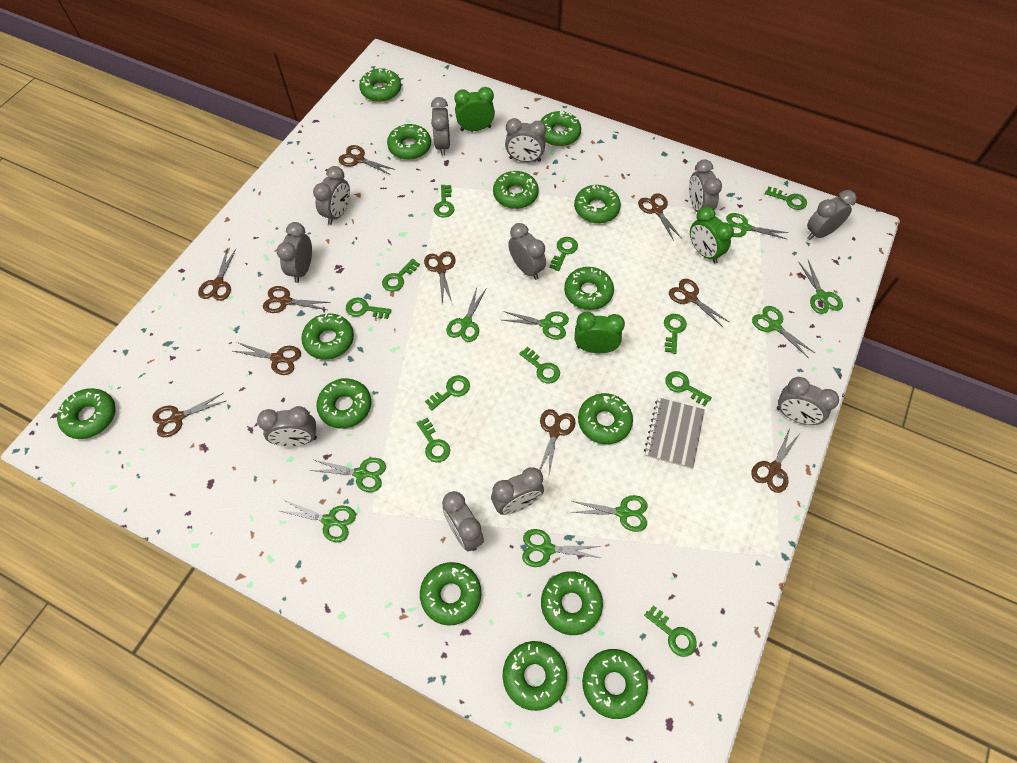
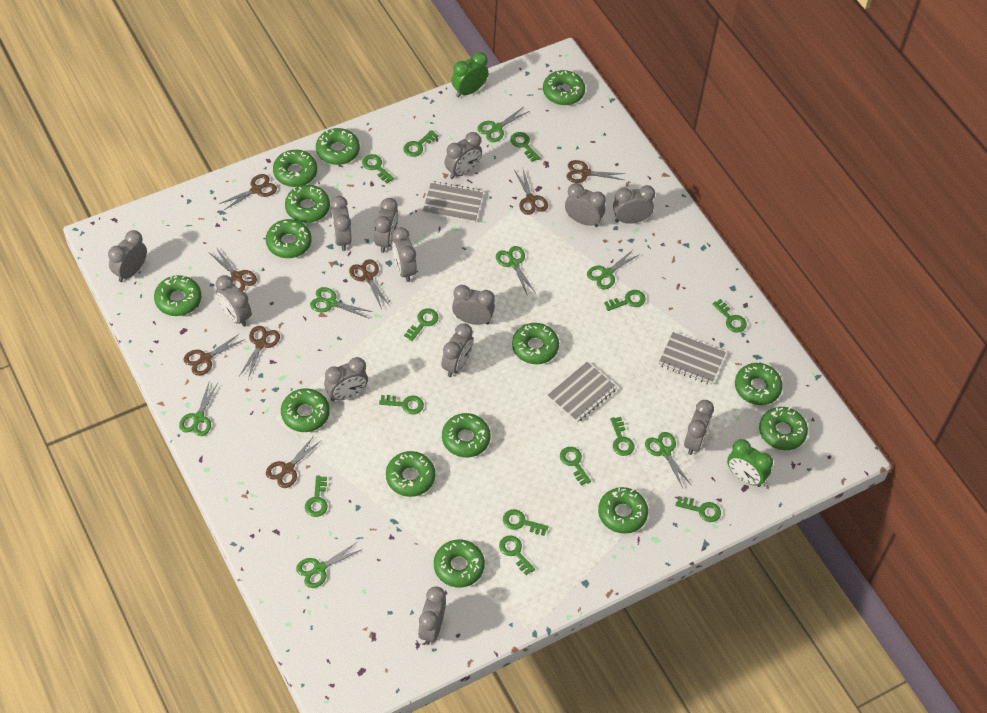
brown scissors: 10 -> 8
green clock: 3 -> 2
green key: 11 -> 13
green scissors: 9 -> 7
grey clock: 11 -> 13
grey notebook: 1 -> 3

